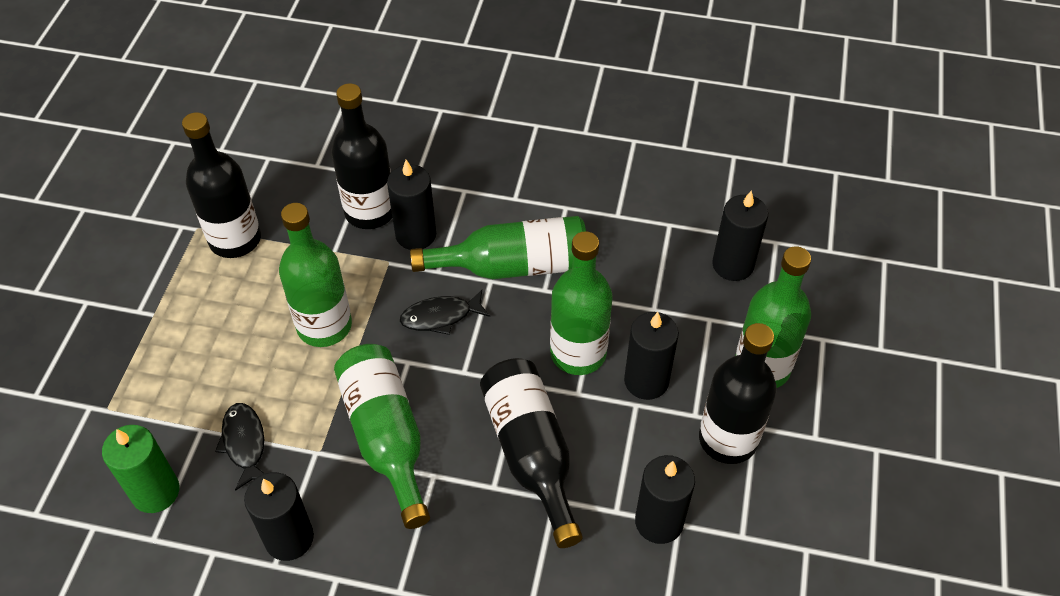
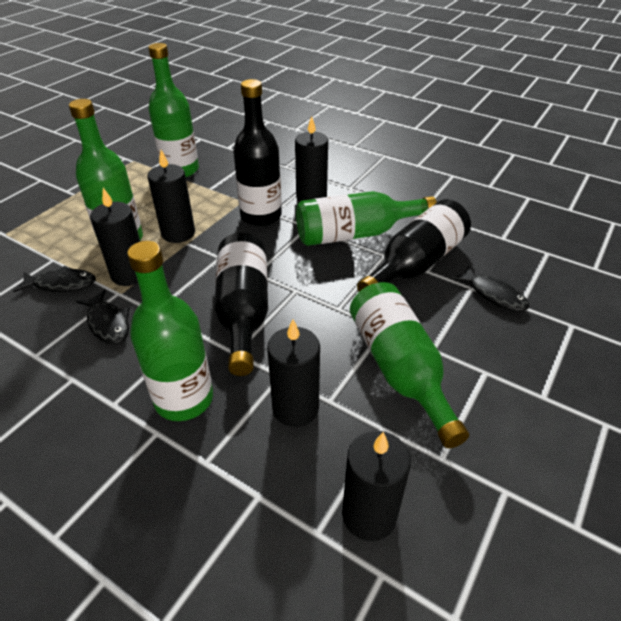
black bottle: 4 -> 3
black fish: 2 -> 3
green candle: 1 -> 0

